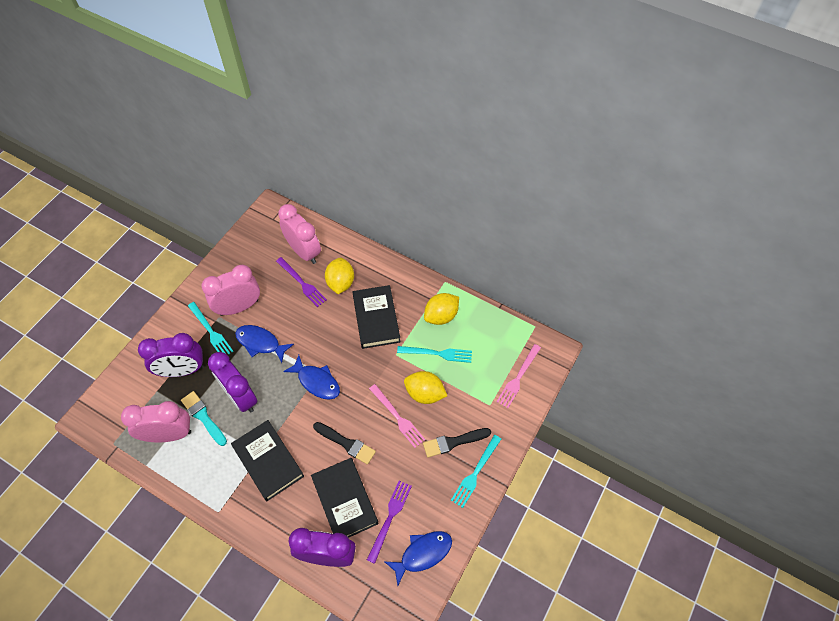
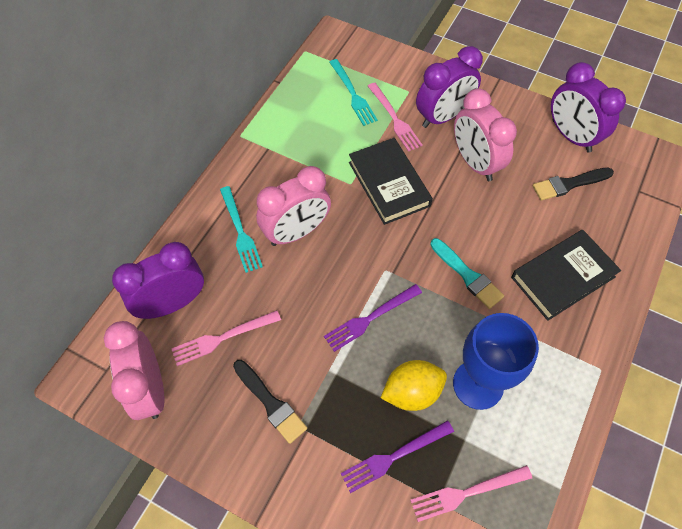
black book: 3 -> 2
blue fish: 3 -> 0
blue goblet: 0 -> 1
pink fork: 2 -> 3
turquoise fork: 3 -> 2
yellow lemon: 3 -> 1

